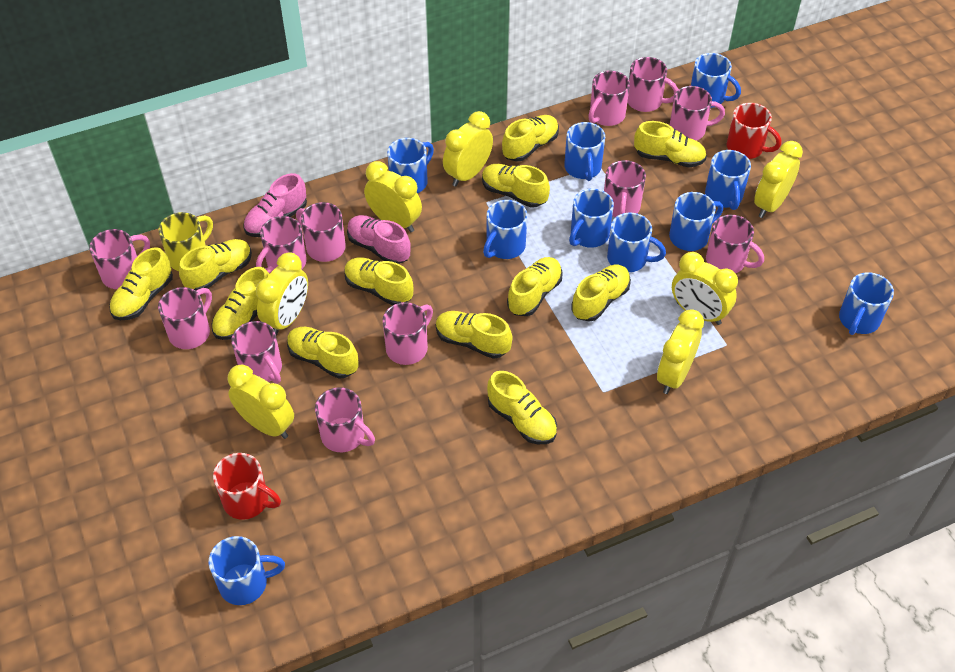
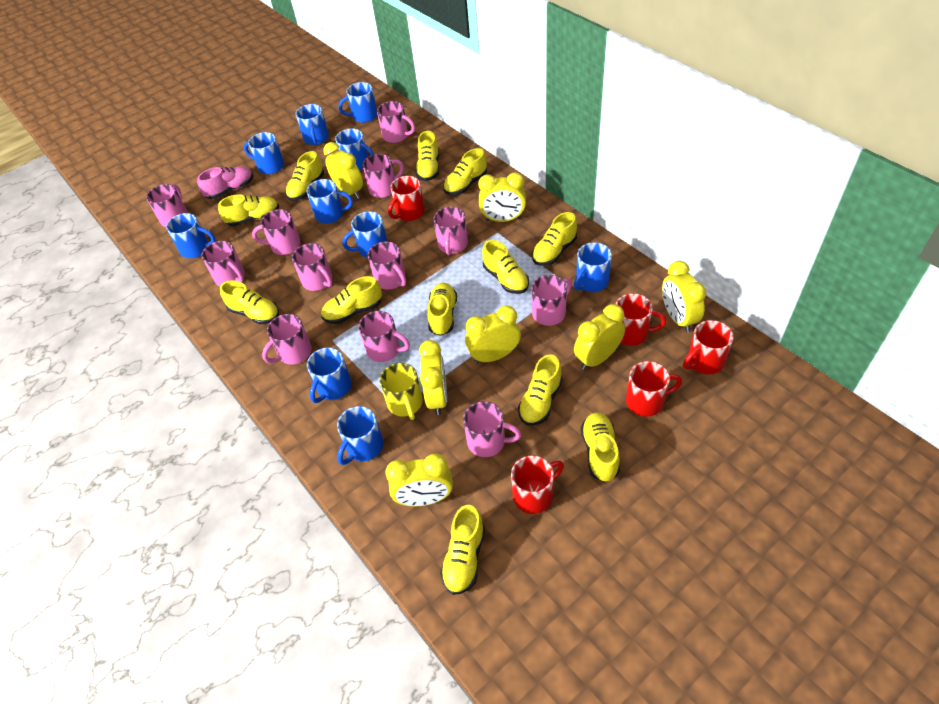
pink shoe: 2 -> 1
red mug: 2 -> 5

